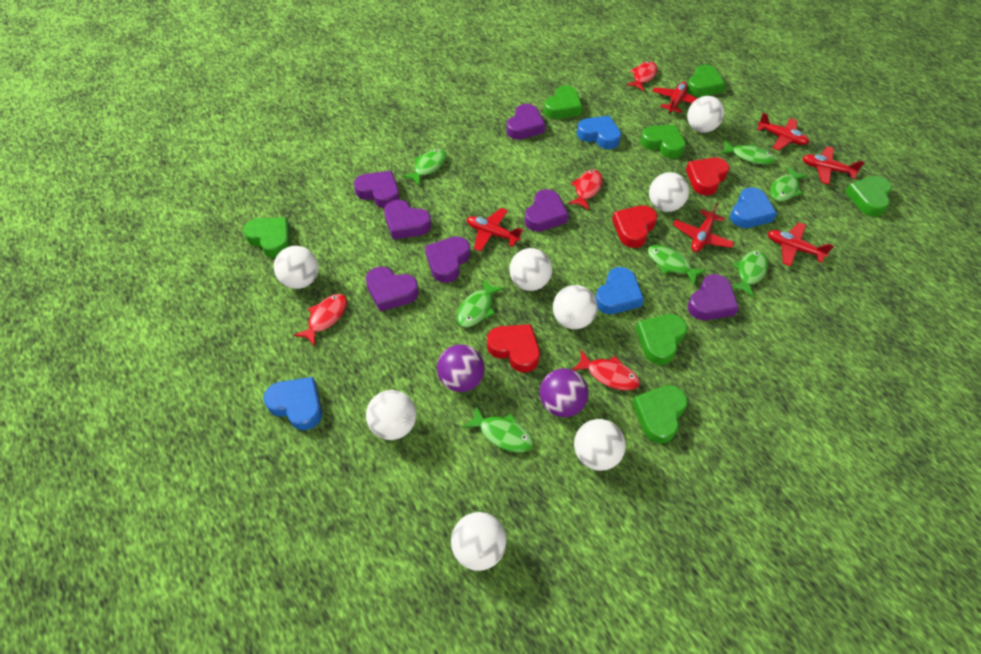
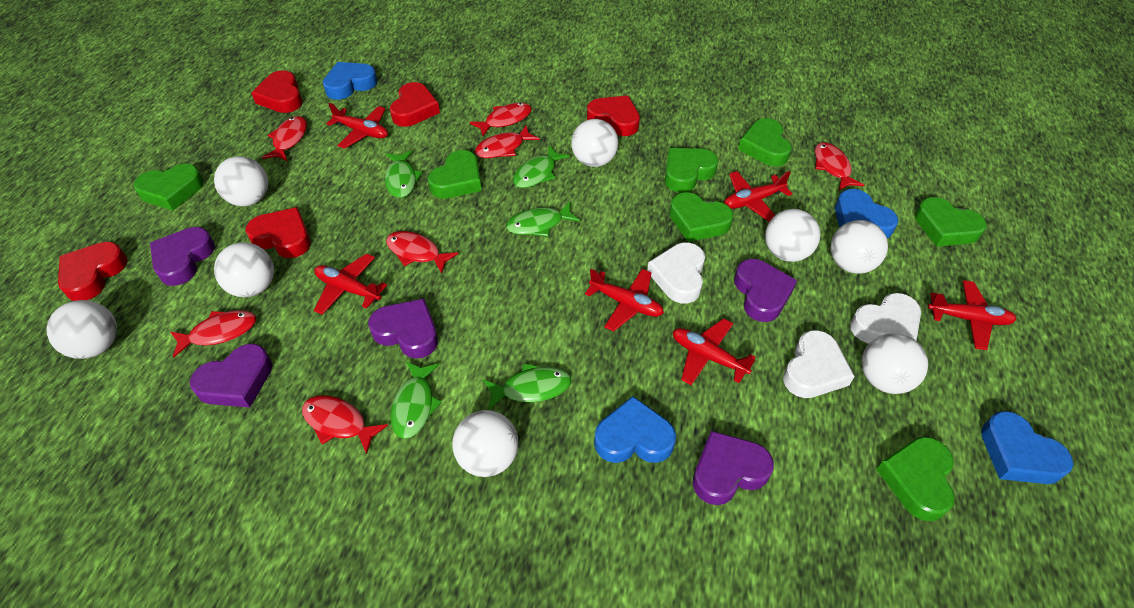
green fish: 7 -> 5
purple ball: 2 -> 0
purple heart: 7 -> 5
red fish: 4 -> 7
red heart: 3 -> 5
white heart: 0 -> 3

